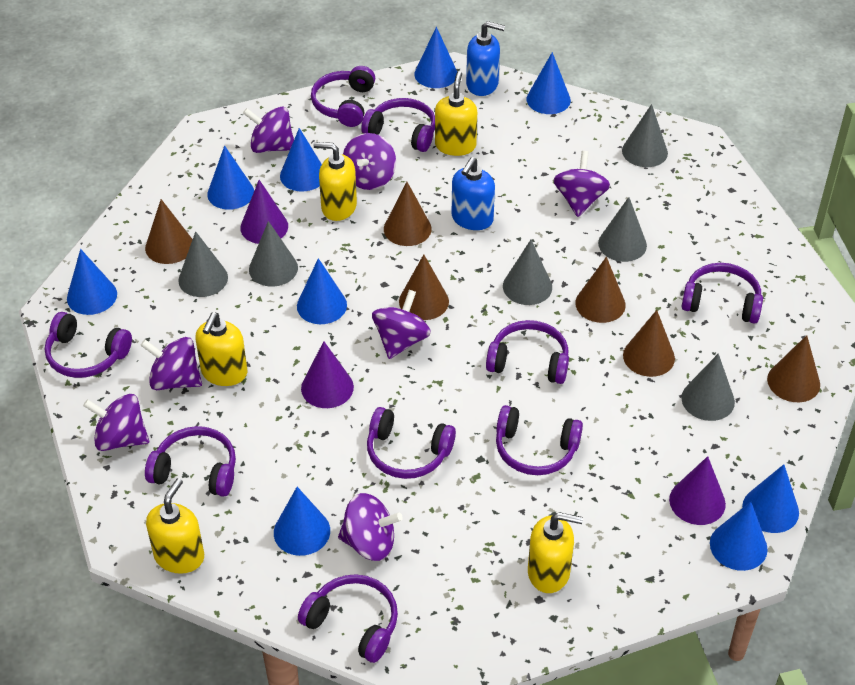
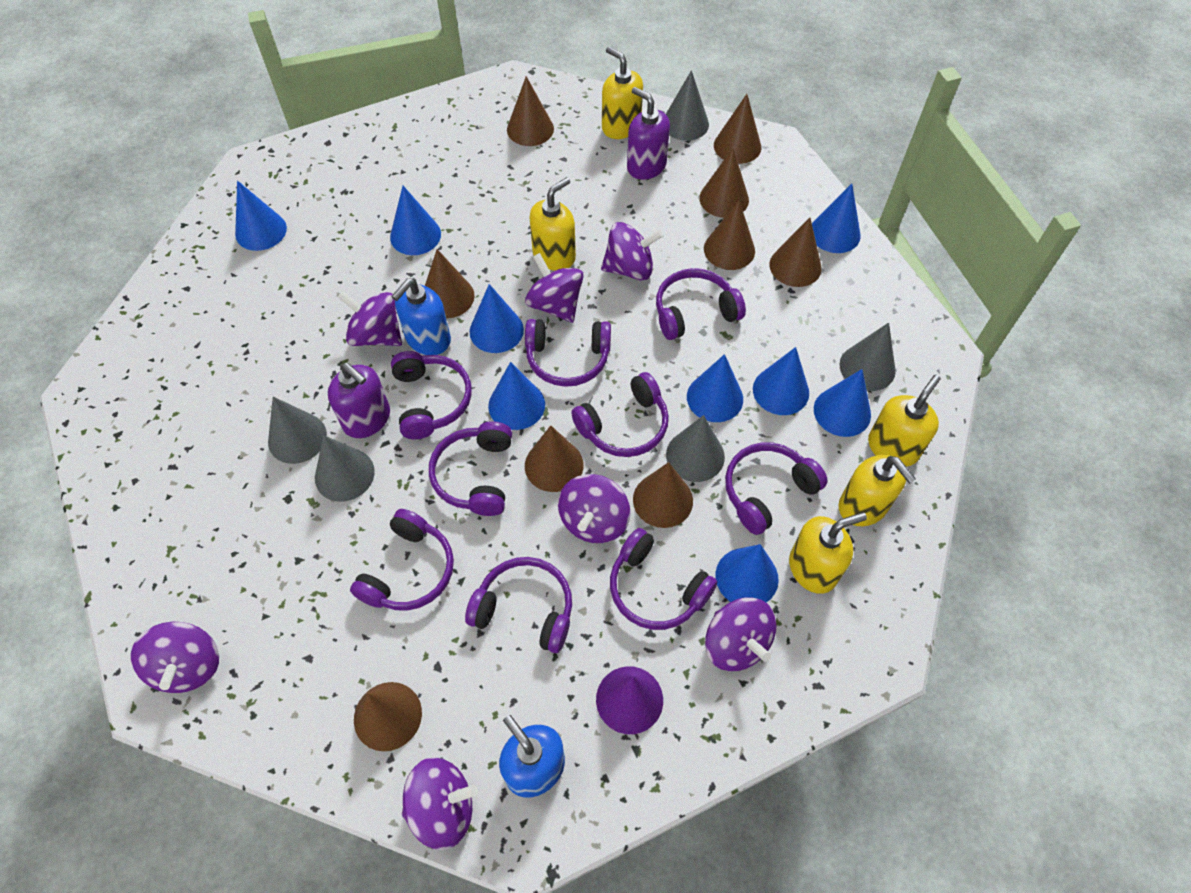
brown cone: 6 -> 9
grey cone: 6 -> 5
purple cone: 3 -> 1
purple soap dispenser: 0 -> 2

